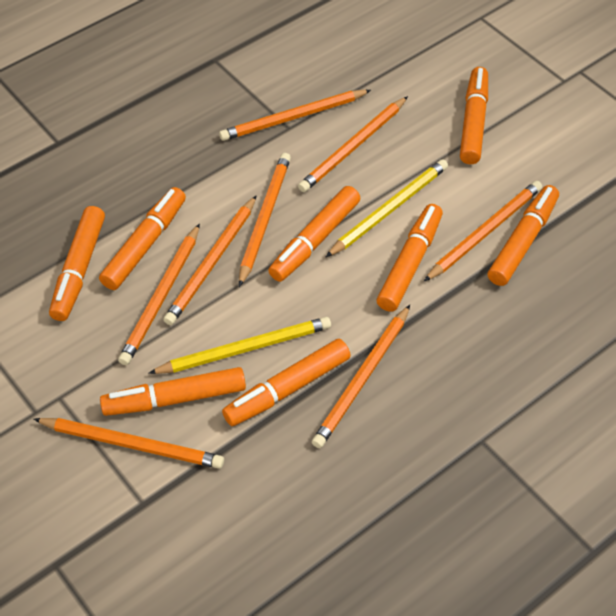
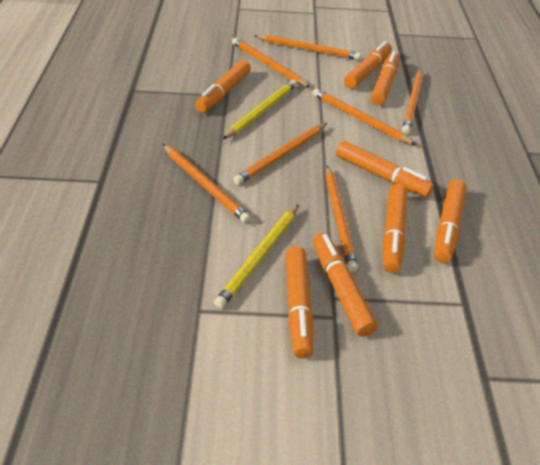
orange pencil: 8 -> 7

